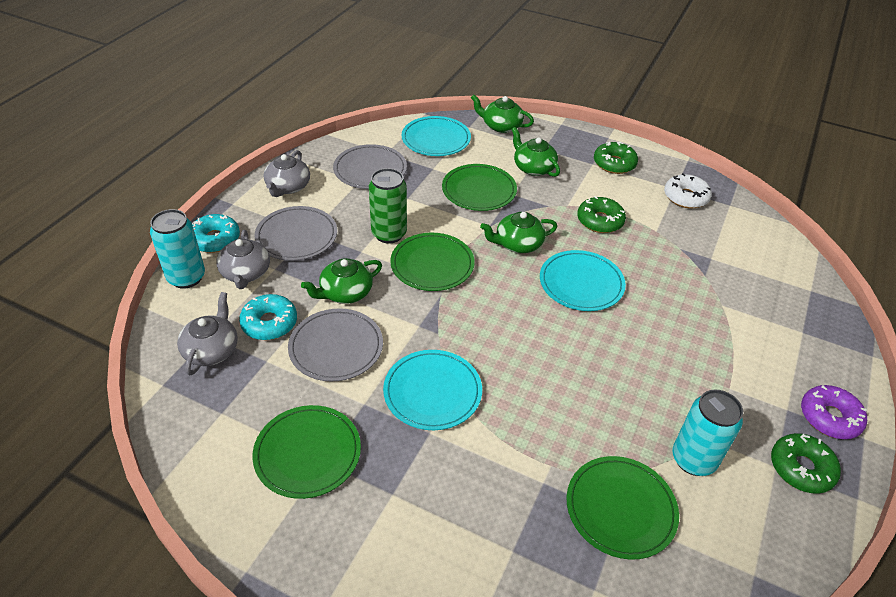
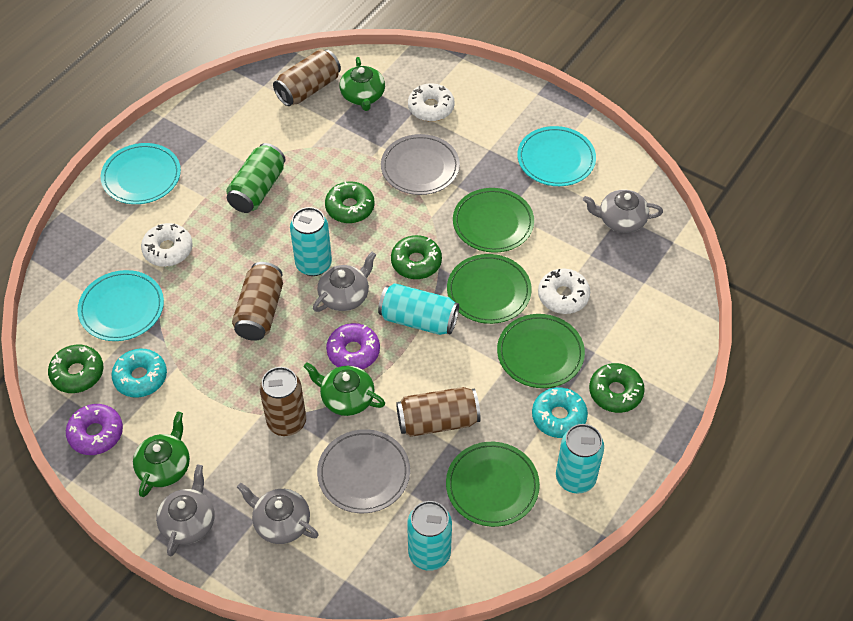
brown can: 0 -> 4
green donut: 3 -> 4
green teapot: 4 -> 3
grey plate: 3 -> 2
grey teapot: 3 -> 4
purple donut: 1 -> 2
turquoise can: 2 -> 4
white donut: 1 -> 3

